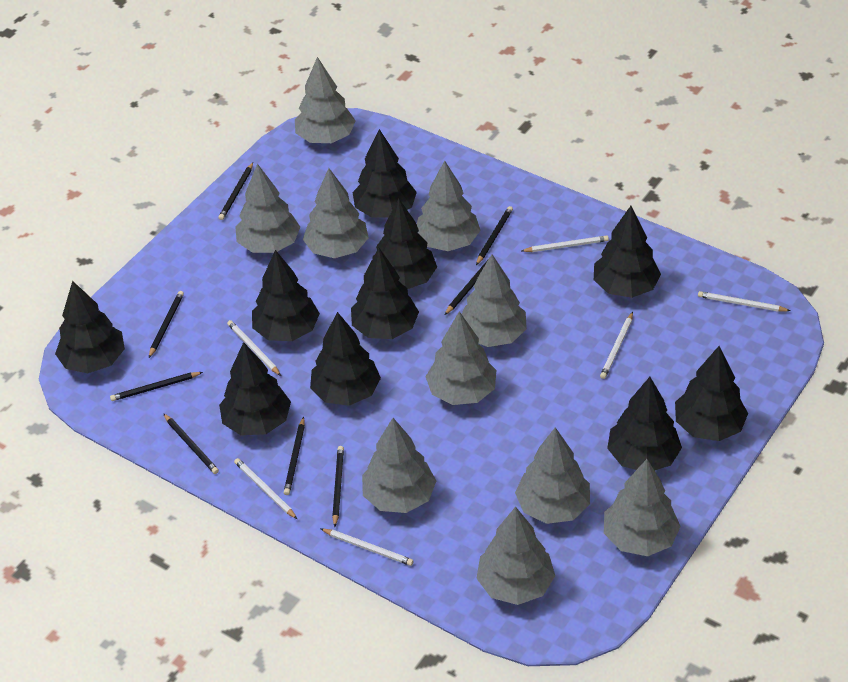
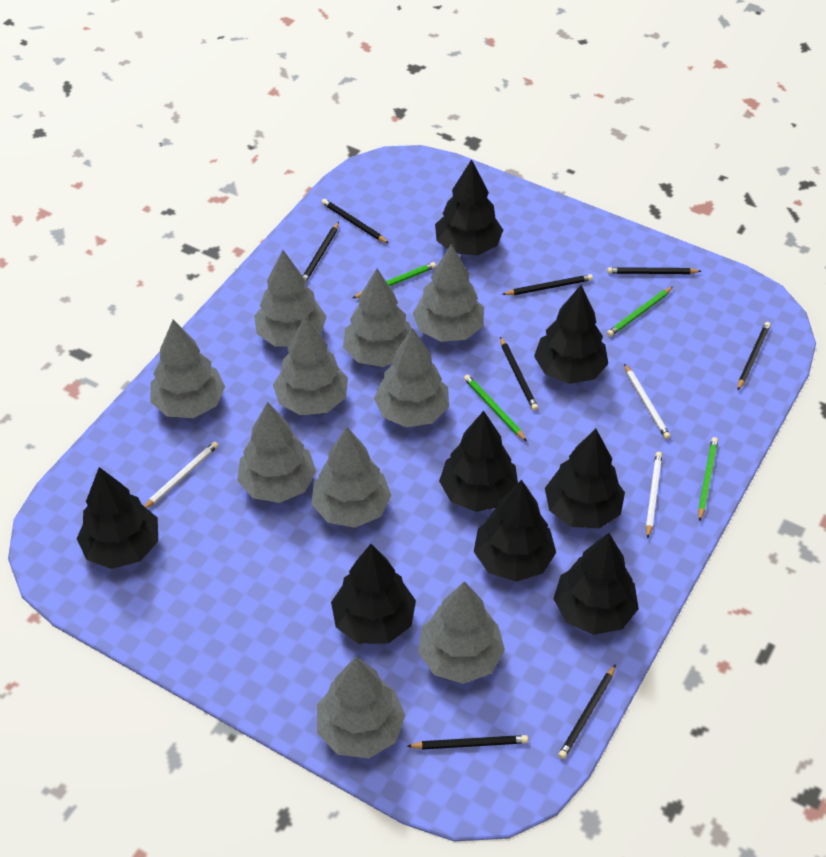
black tree: 10 -> 8
green pencil: 0 -> 4
white pencil: 6 -> 3

